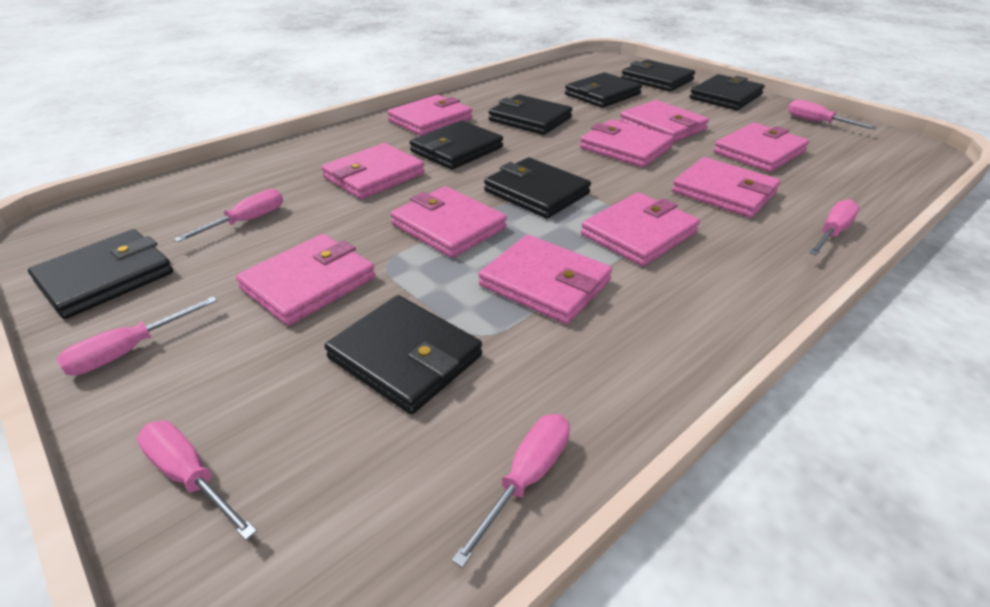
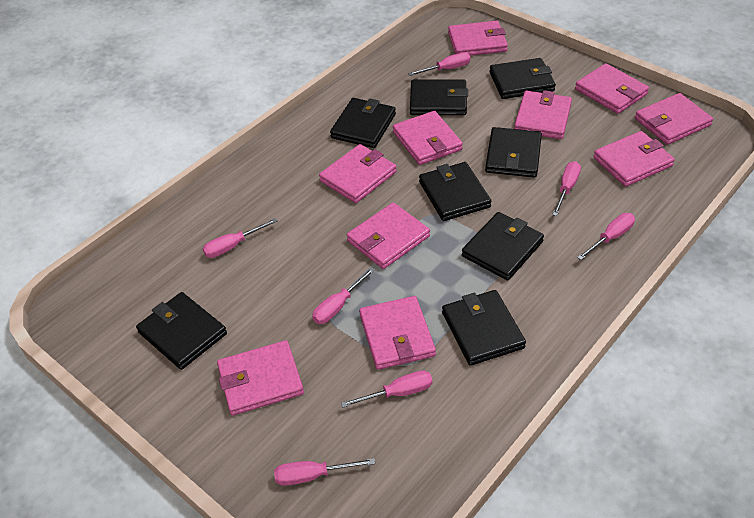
pink screwdriver: 6 -> 7

